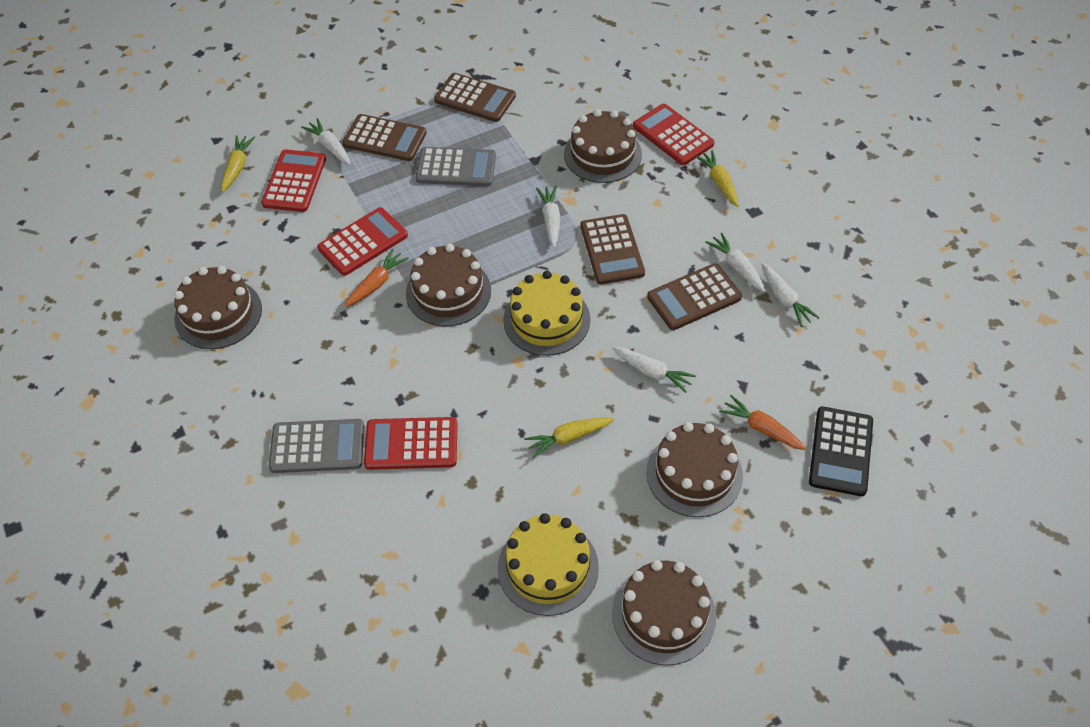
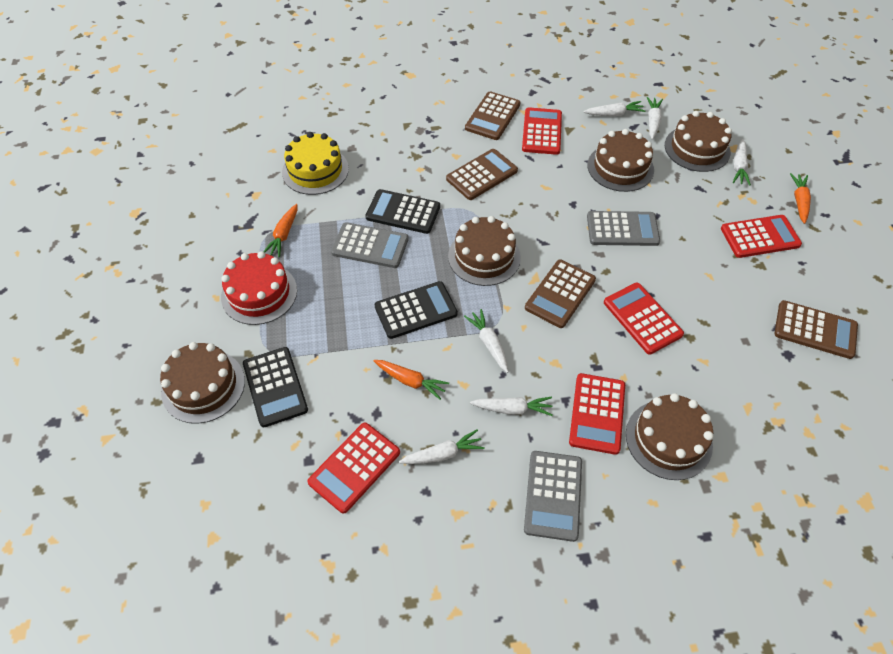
black calculator: 1 -> 3
grey calculator: 2 -> 3
orange carrot: 2 -> 3
red cake: 0 -> 1
red calculator: 4 -> 5
white carrot: 5 -> 6
yellow cake: 2 -> 1
yellow carrot: 3 -> 0

